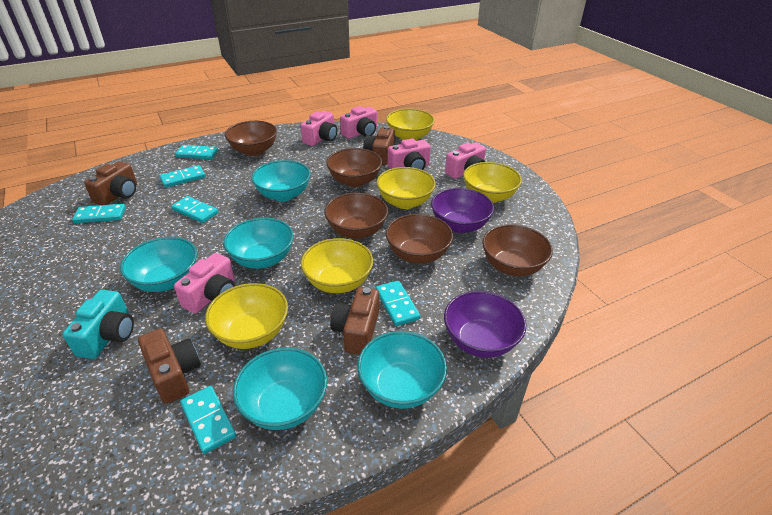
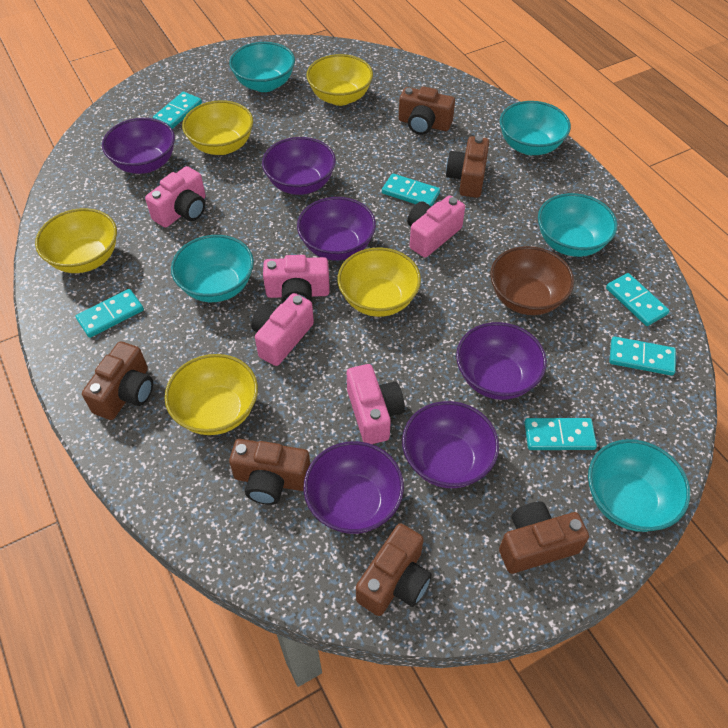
brown bowl: 5 -> 1
brown camera: 4 -> 6
purple bowl: 2 -> 6
turquoise camera: 1 -> 0

